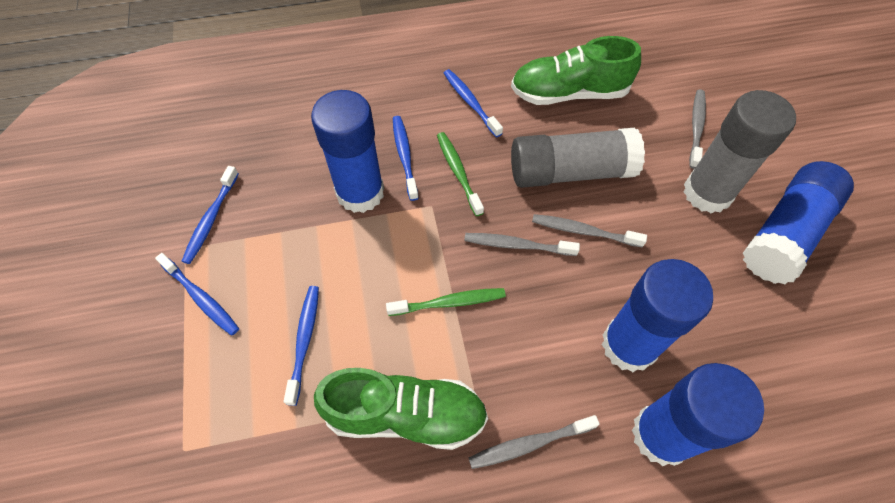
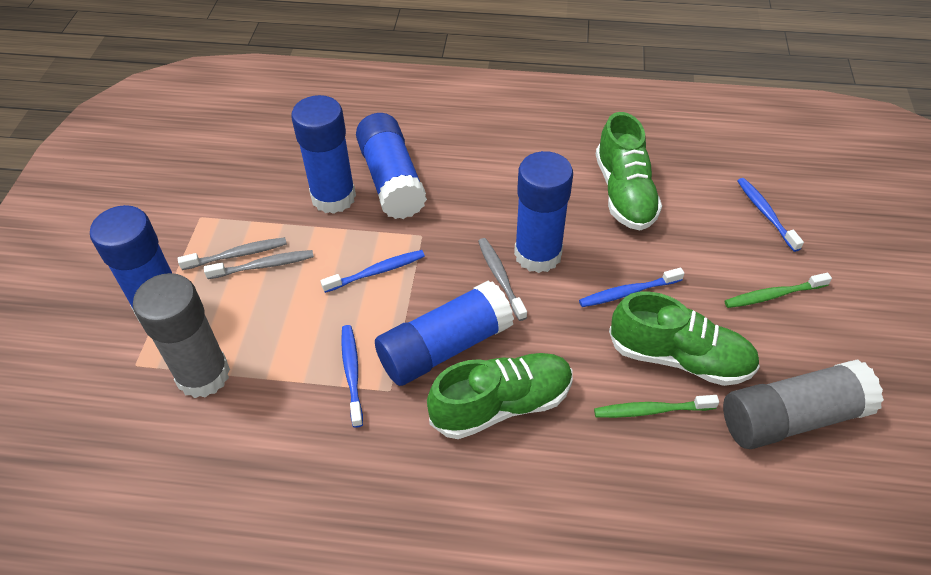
blue glue stick: 4 -> 5
blue toothbrush: 5 -> 4
green shoe: 2 -> 3
grey toothbrush: 4 -> 3

